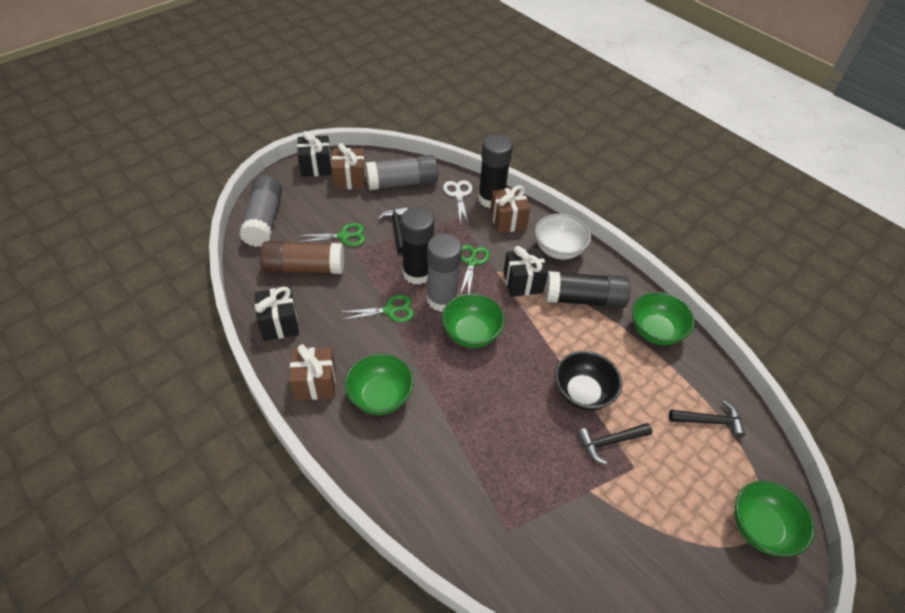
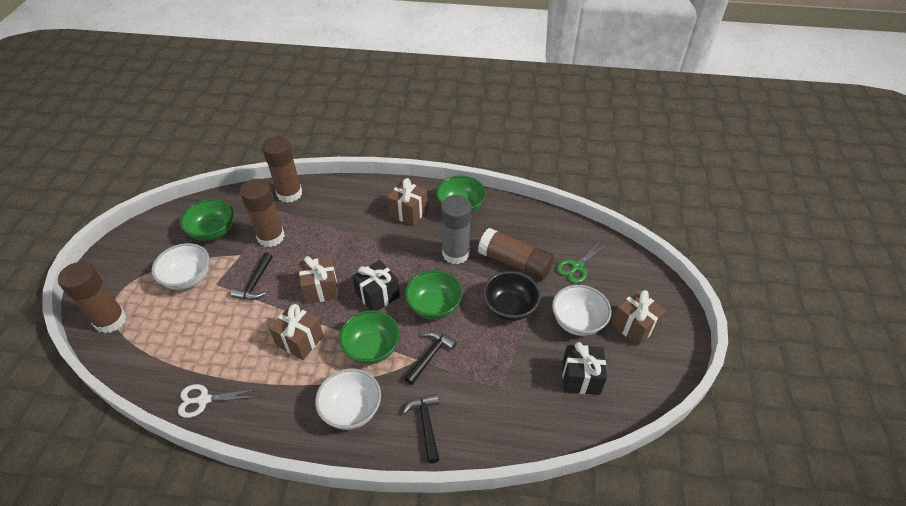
black gift: 3 -> 2
black glue stick: 3 -> 0
brown gift: 3 -> 4
brown glue stick: 1 -> 4
green scissors: 3 -> 1
grey glue stick: 3 -> 1
white bowl: 1 -> 3

